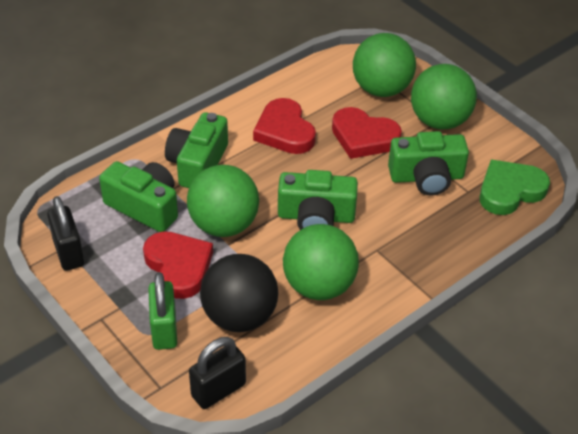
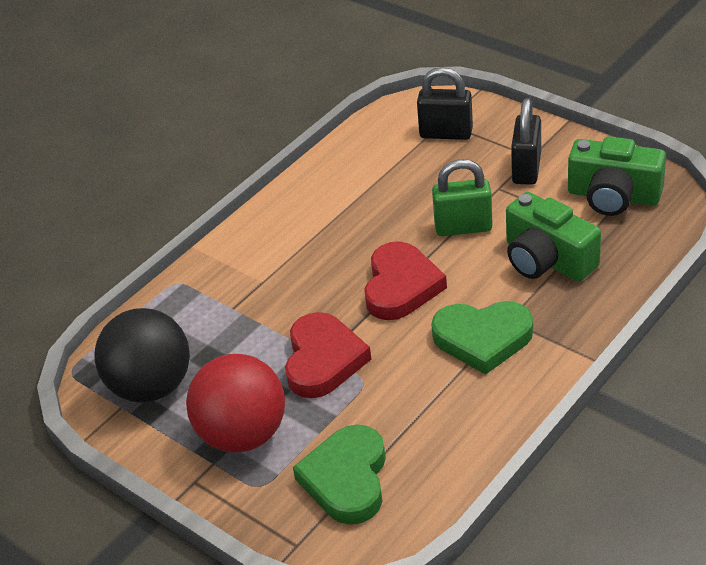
green ball: 4 -> 0
green camera: 4 -> 2
green heart: 1 -> 2
red ball: 0 -> 1
red heart: 3 -> 2

